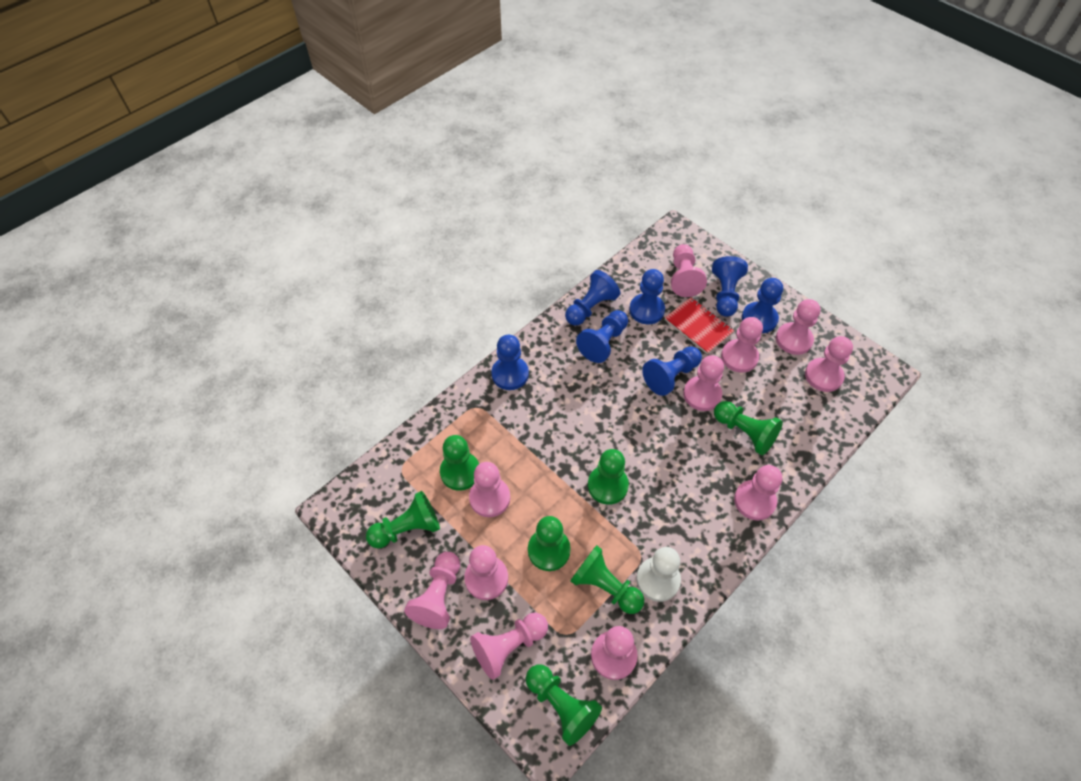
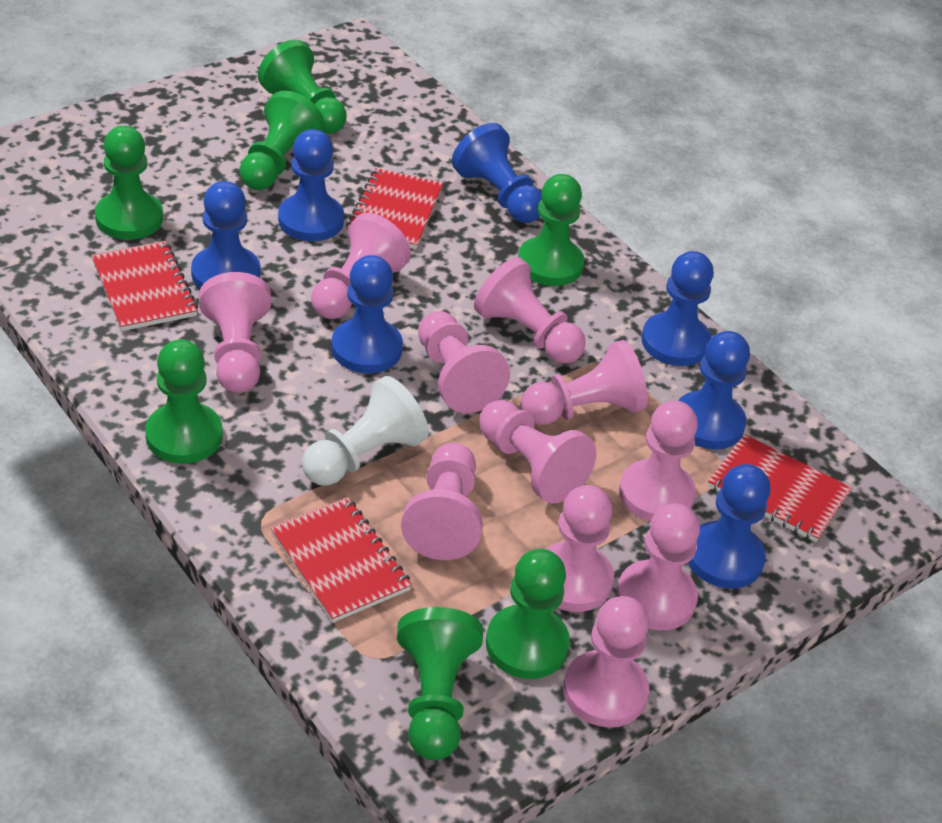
red notebook: 1 -> 4

